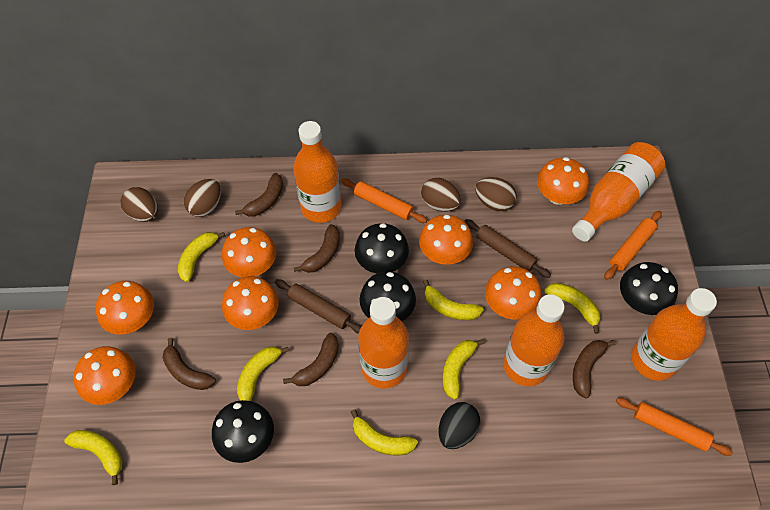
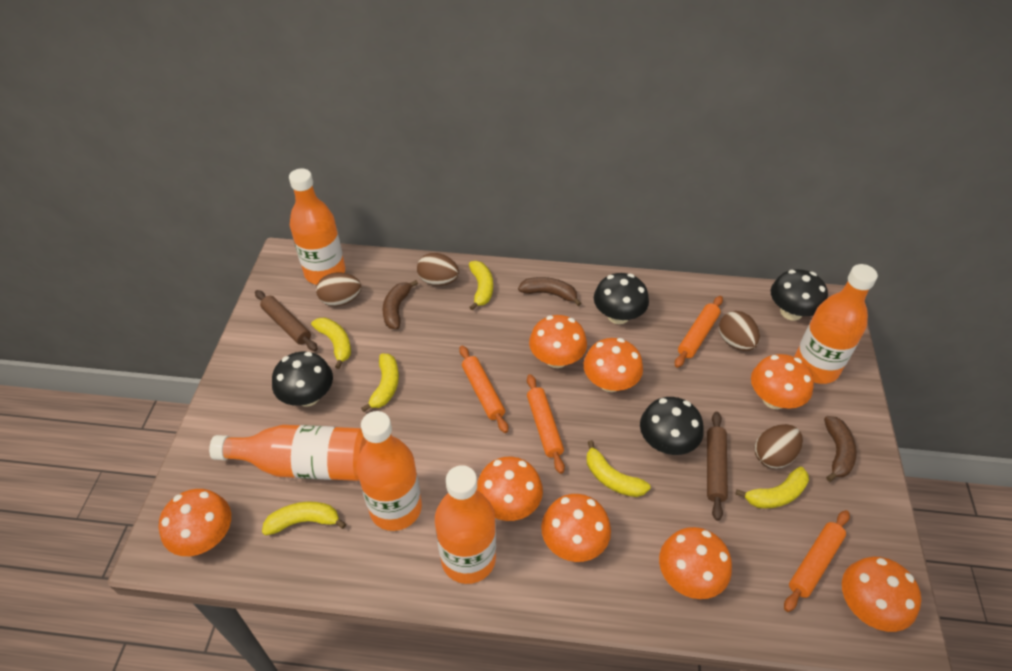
black egg: 1 -> 0
brown banana: 5 -> 3
orange mushroom: 7 -> 8
orange rolling pin: 3 -> 4
yellow banana: 7 -> 6

